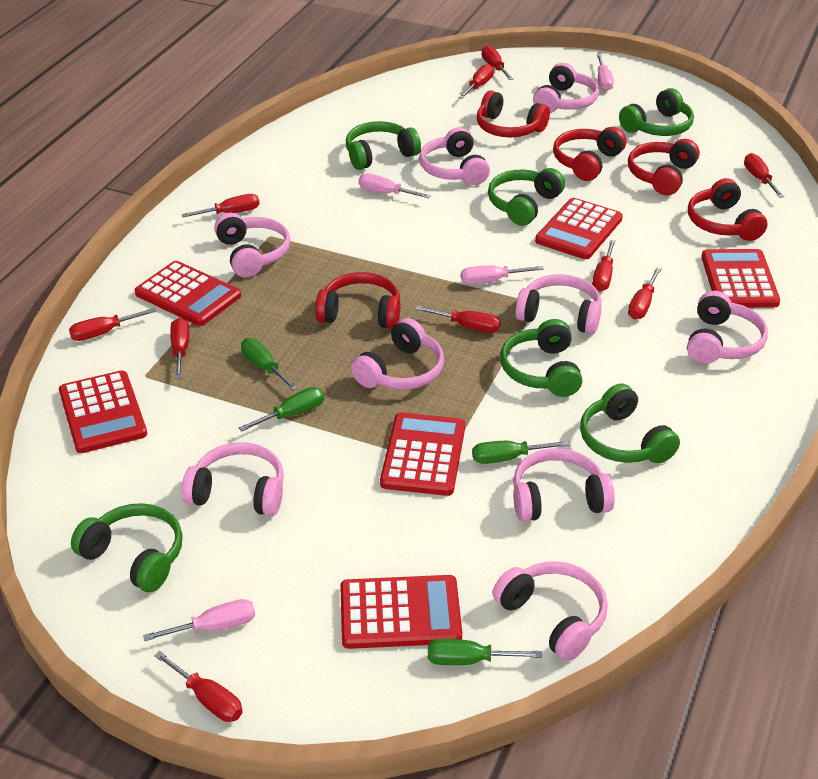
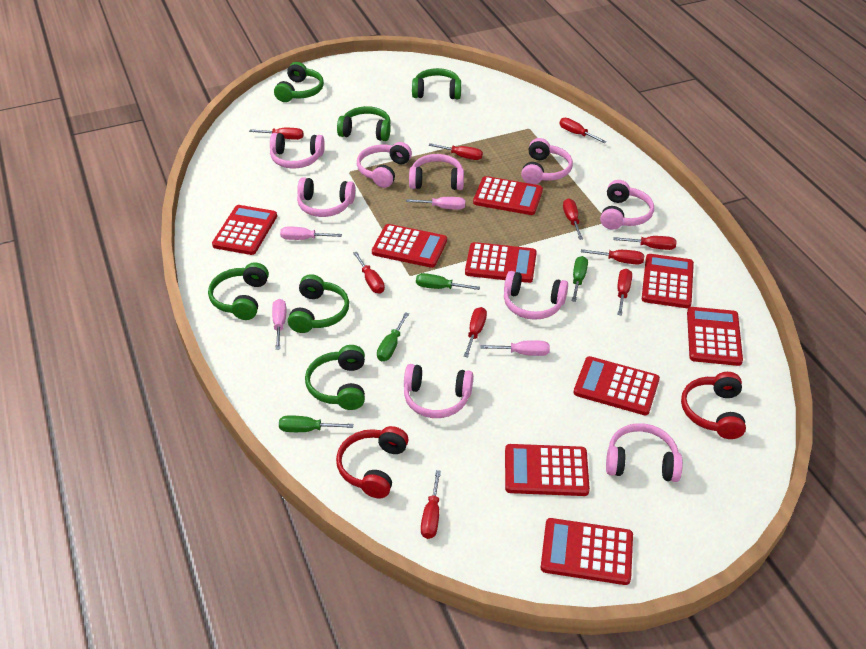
red calculator: 6 -> 9
red headphones: 5 -> 2

